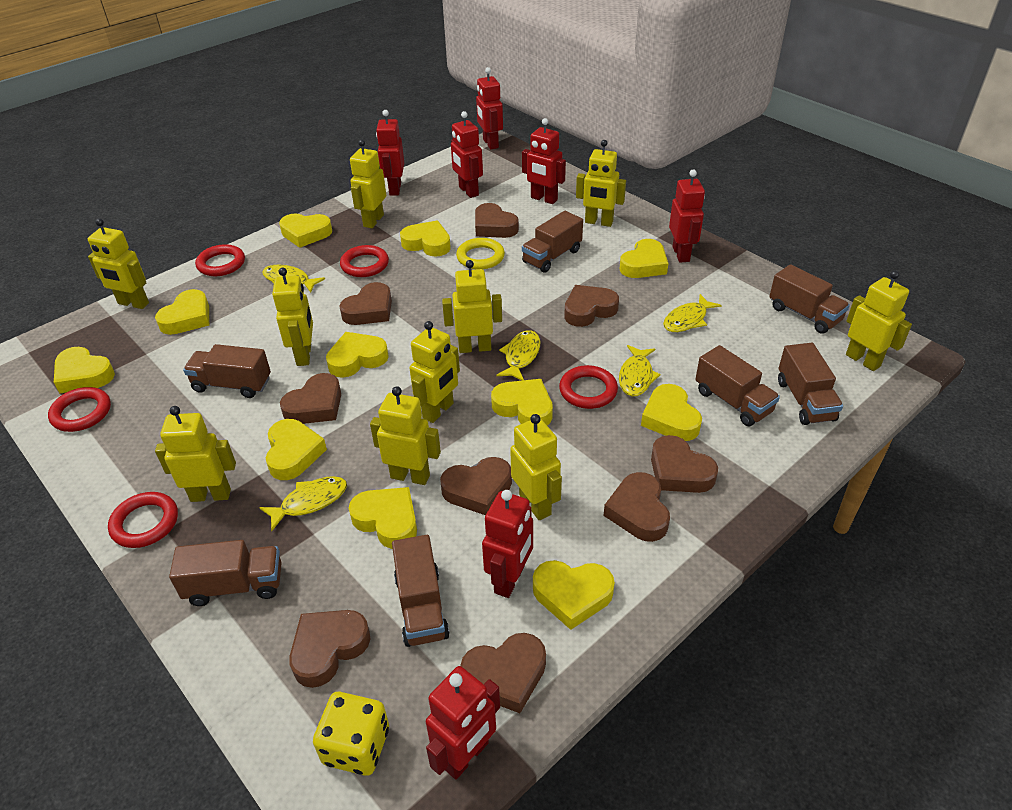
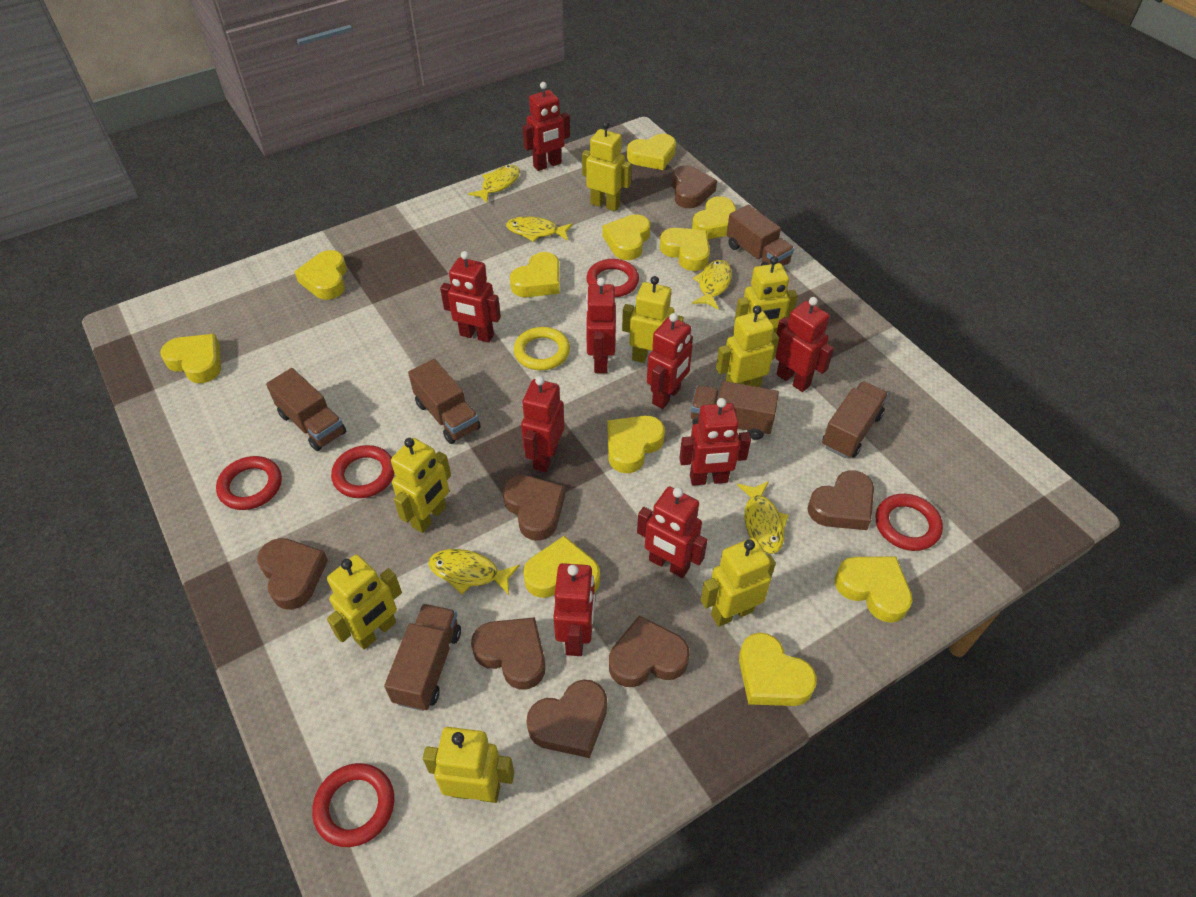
brown heart: 9 -> 7
brown truck: 7 -> 6
red robot: 7 -> 9
yellow dice: 1 -> 0
yellow robot: 10 -> 8

